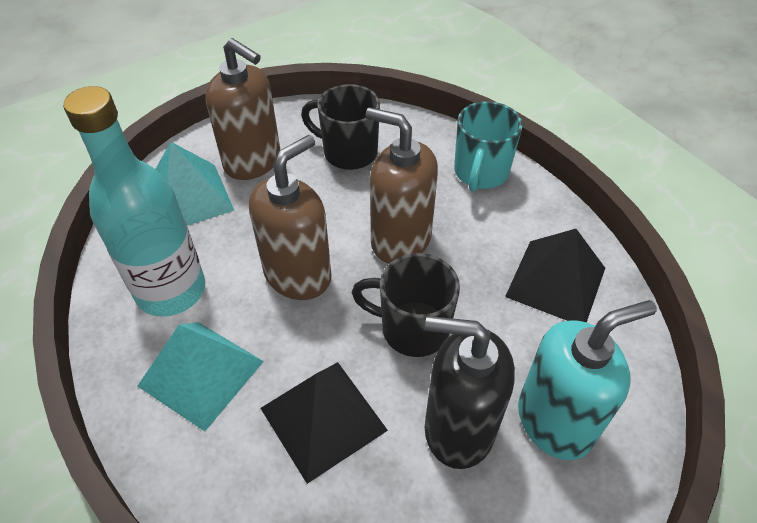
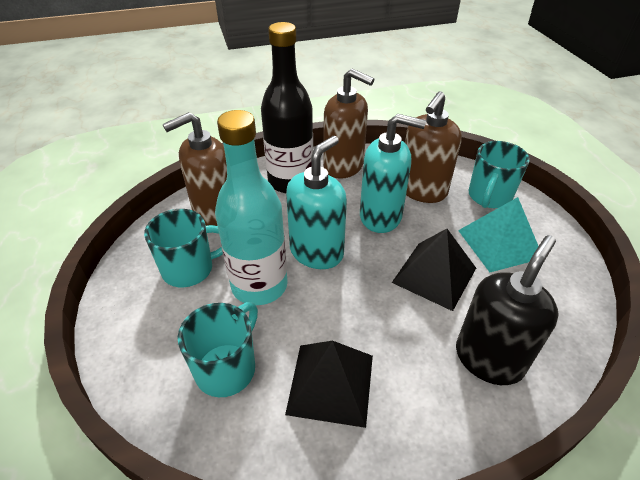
black bottle: 0 -> 1
black mug: 2 -> 0
turquoise mug: 1 -> 3
turquoise pyramid: 2 -> 1
turquoise soap dispenser: 1 -> 2

